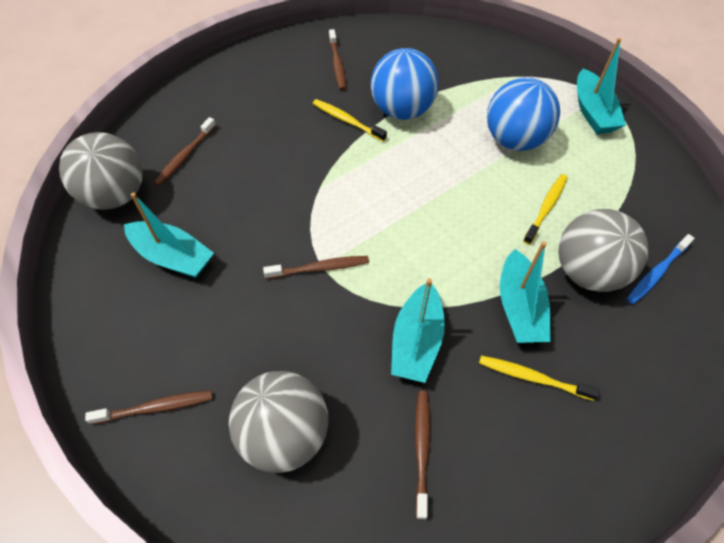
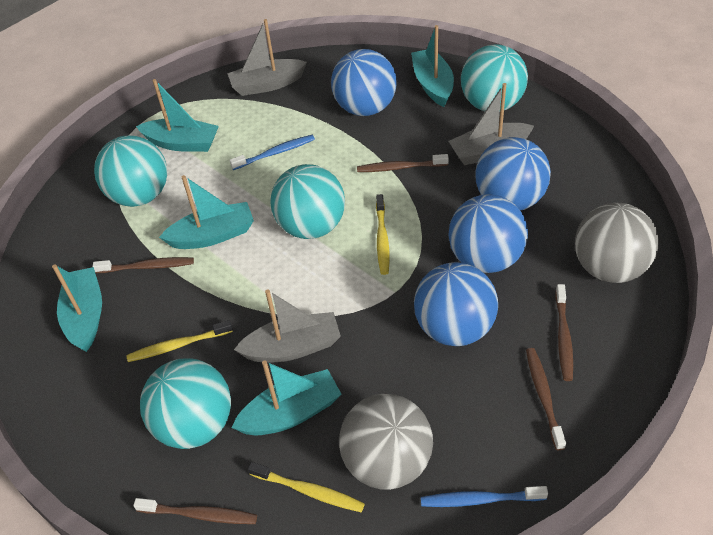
blue ball: 2 -> 4
blue toothbrush: 1 -> 2
grey ball: 3 -> 2
grey boat: 0 -> 3
turquoise ball: 0 -> 4
turquoise boat: 4 -> 5

